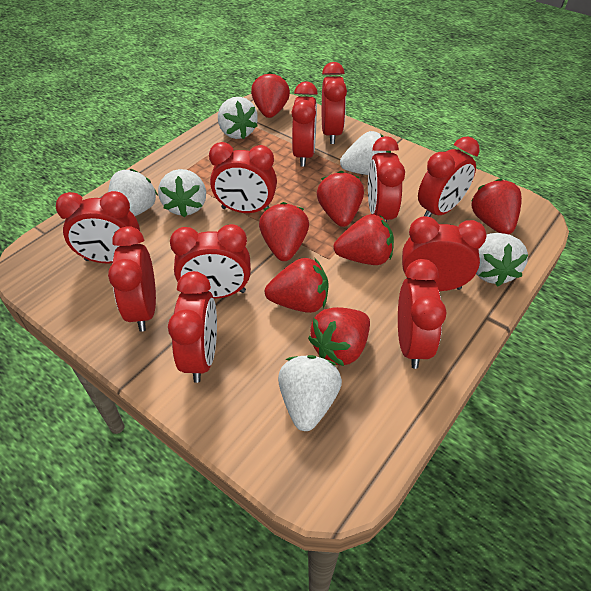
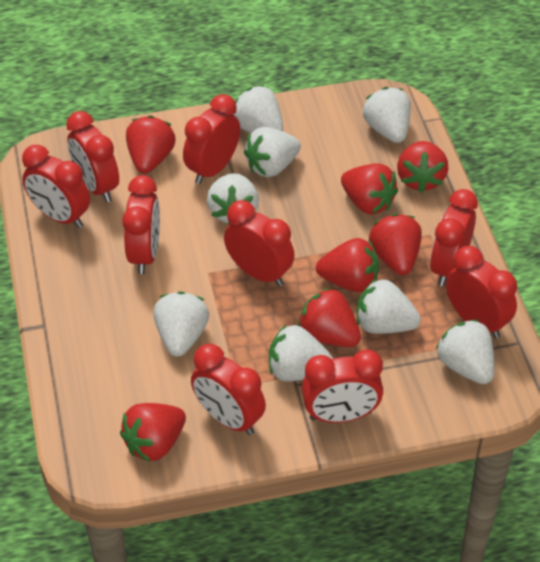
red clock: 11 -> 9
white strawberry: 6 -> 8

